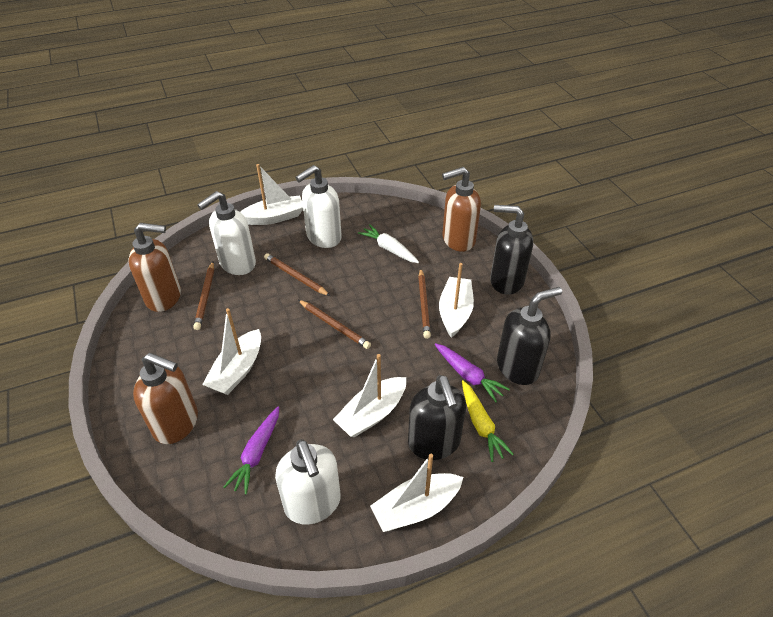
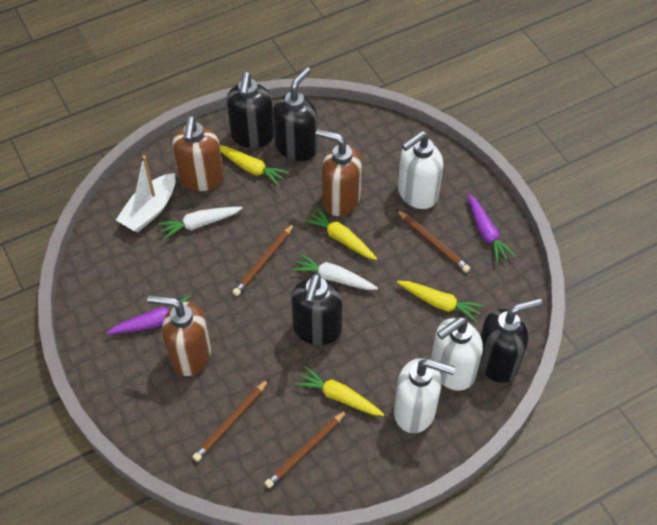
black soap dispenser: 3 -> 4
white boat: 5 -> 1
white carrot: 1 -> 2
yellow carrot: 1 -> 4

